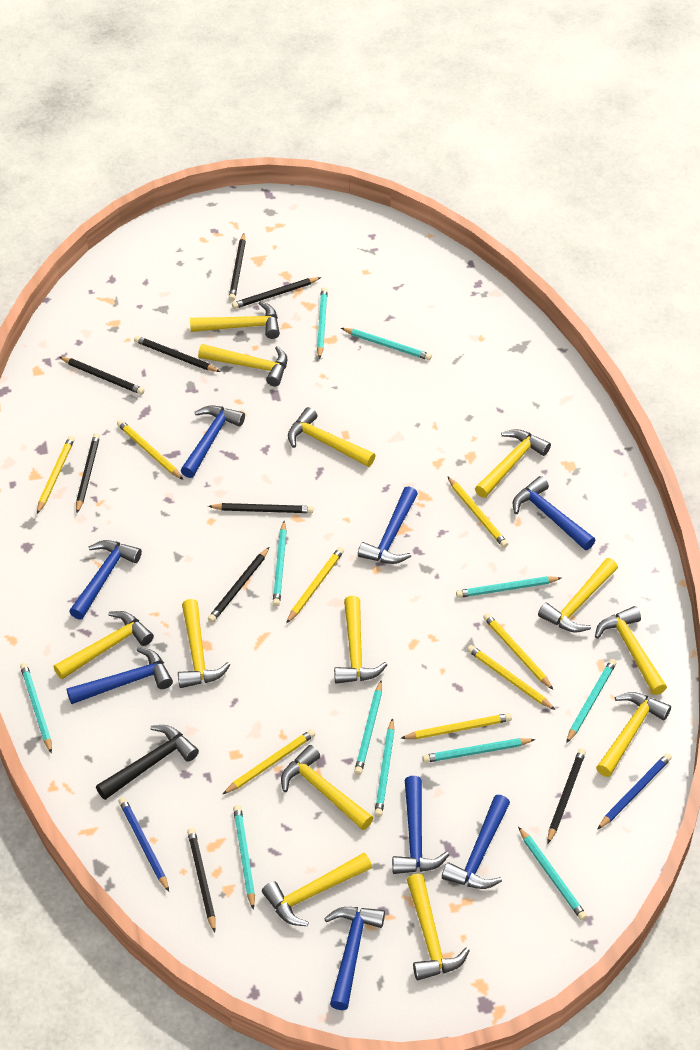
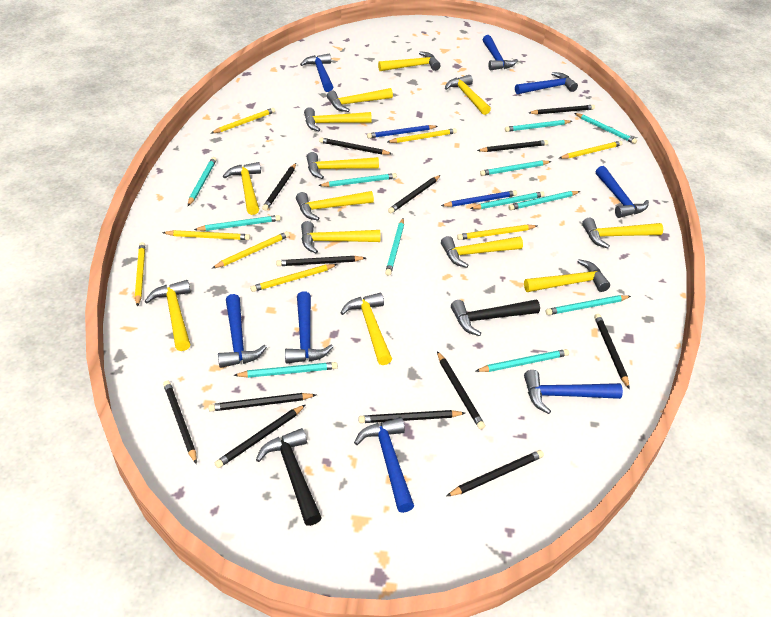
black hammer: 1 -> 2
black pencil: 9 -> 13
turquoise pencil: 11 -> 12

